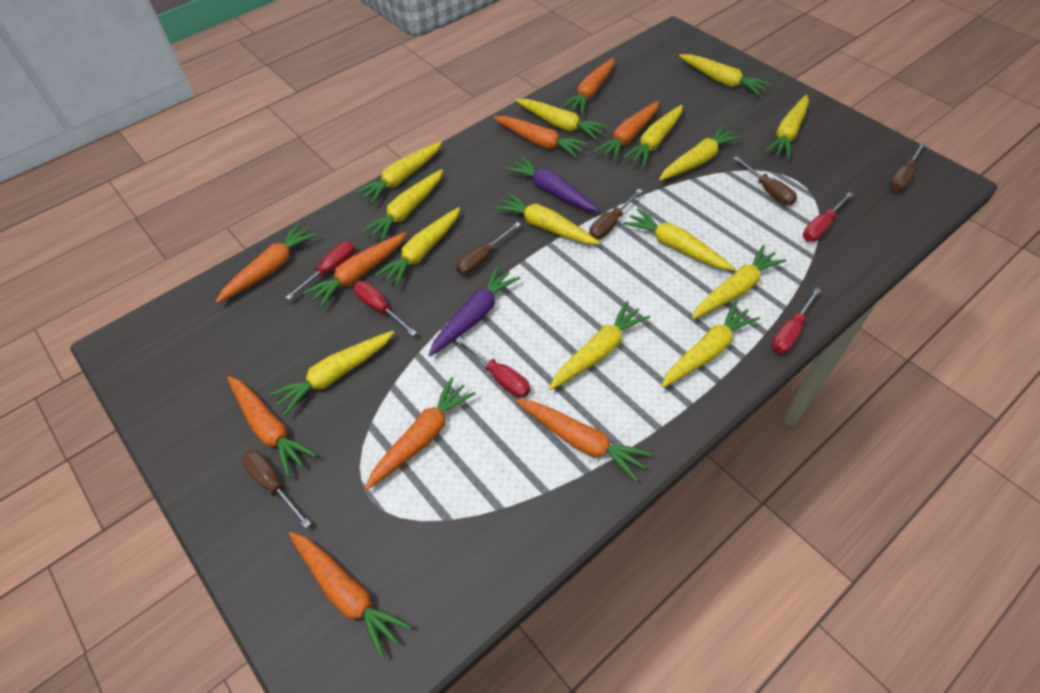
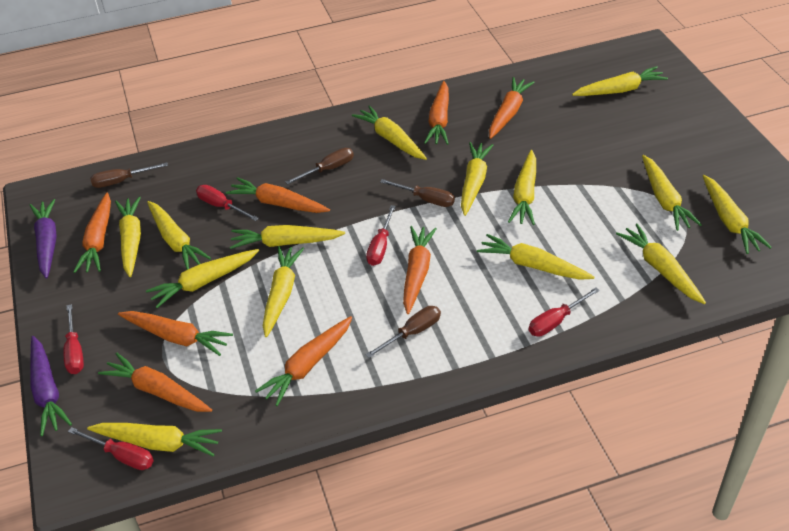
brown screwdriver: 5 -> 4
orange carrot: 9 -> 8

